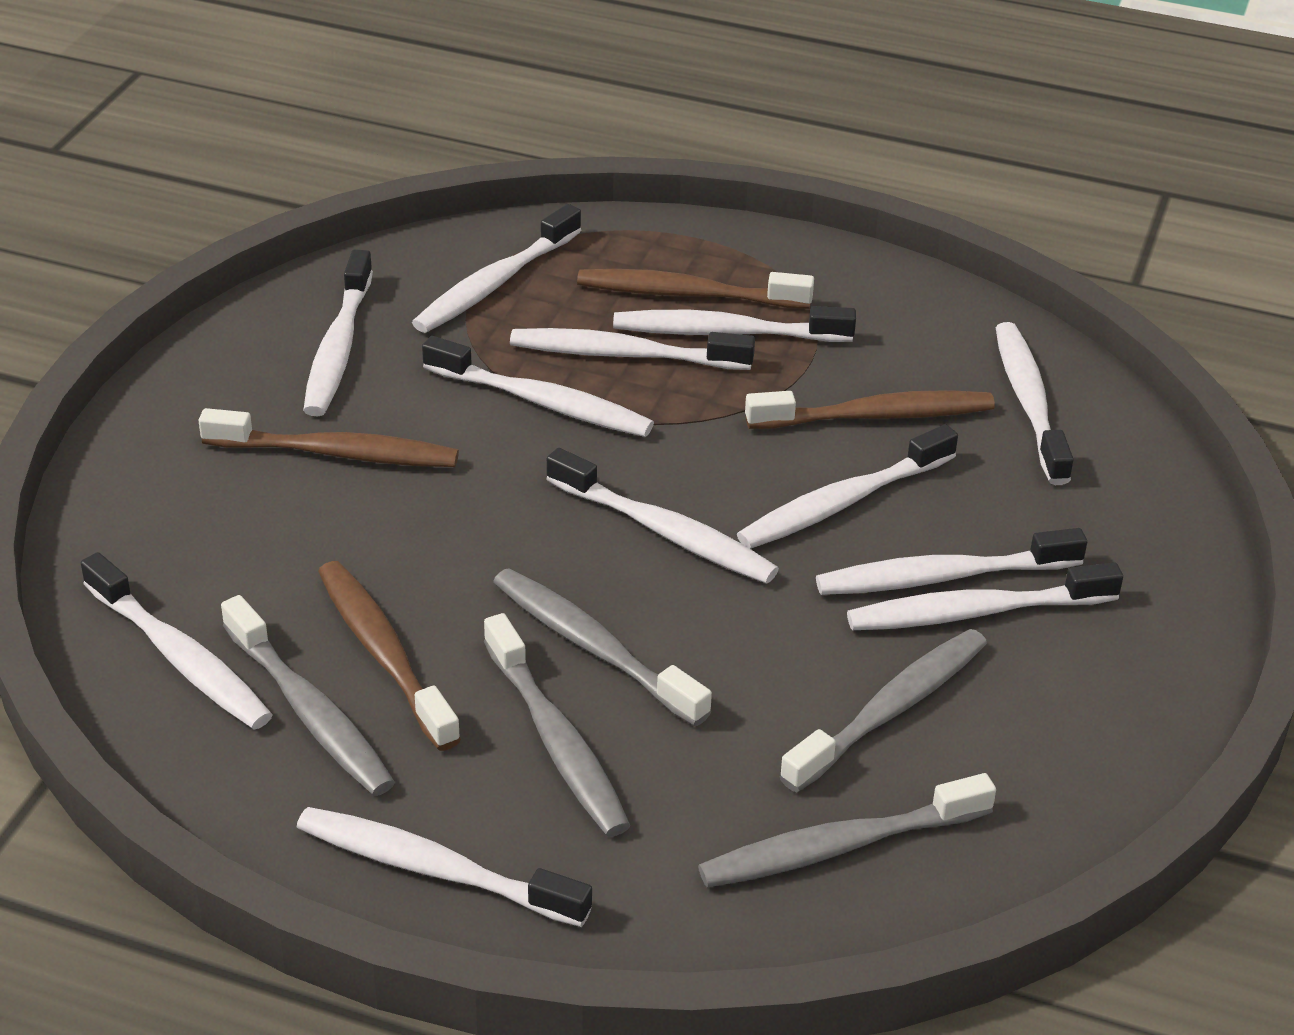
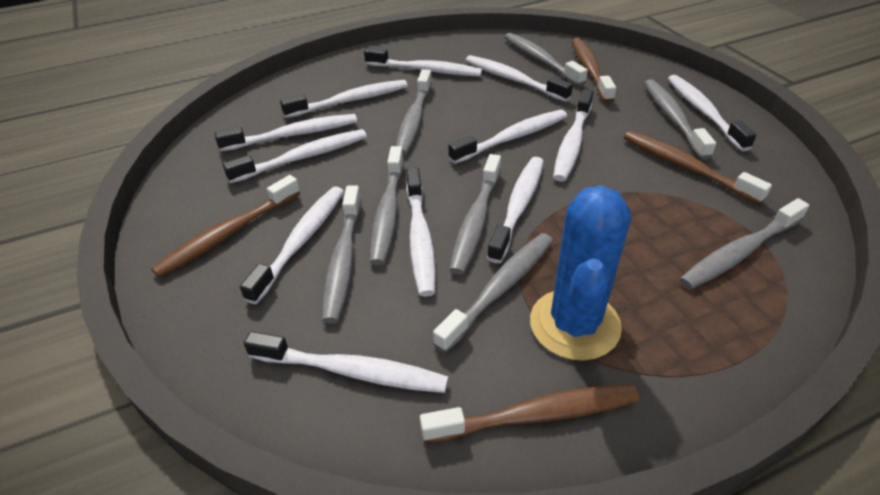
blue cactus: 0 -> 1
grey toothbrush: 5 -> 8

